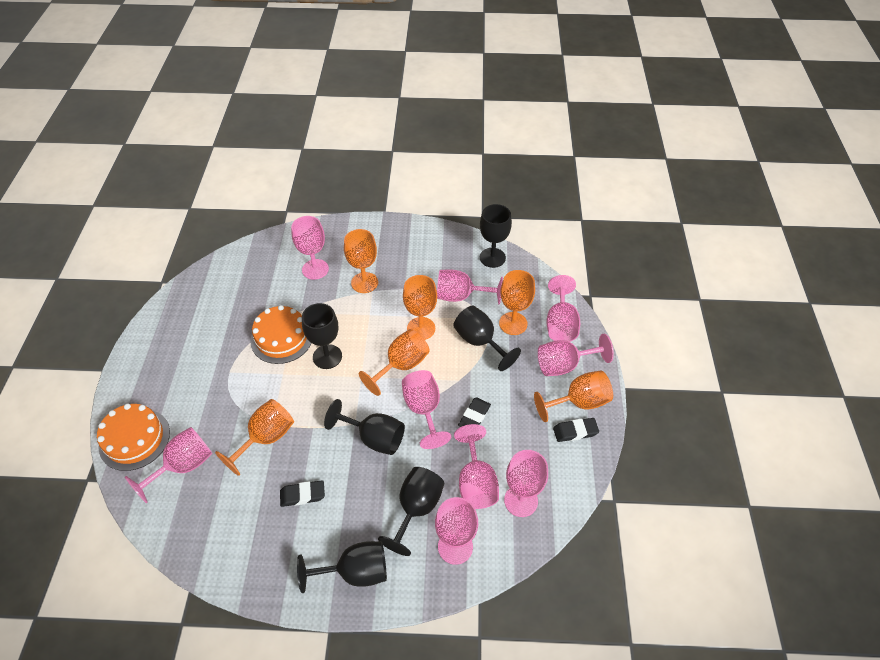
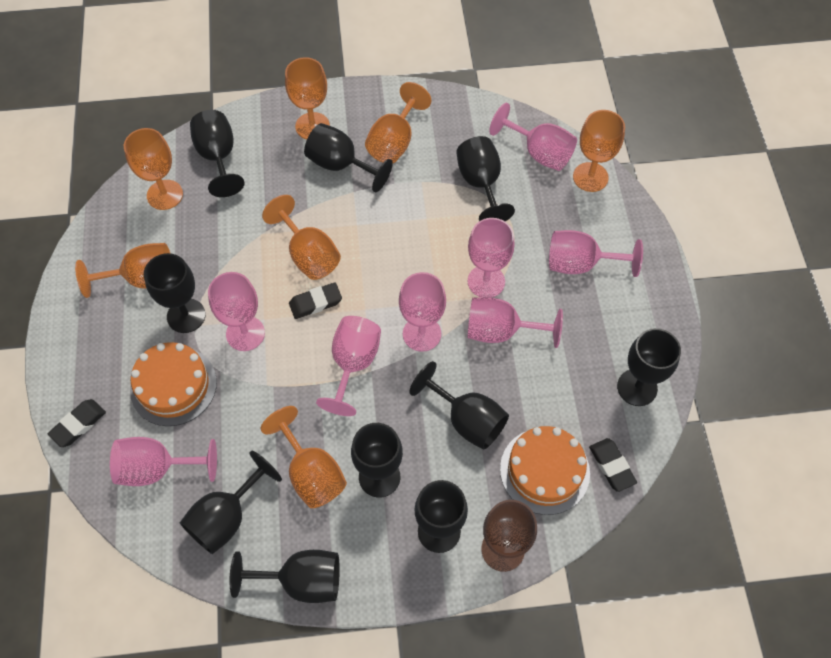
black goblet: 6 -> 10
brown goblet: 0 -> 1
orange goblet: 6 -> 7
pink goblet: 9 -> 8

